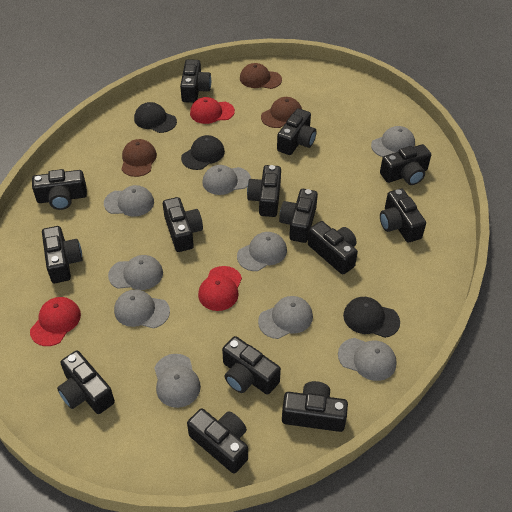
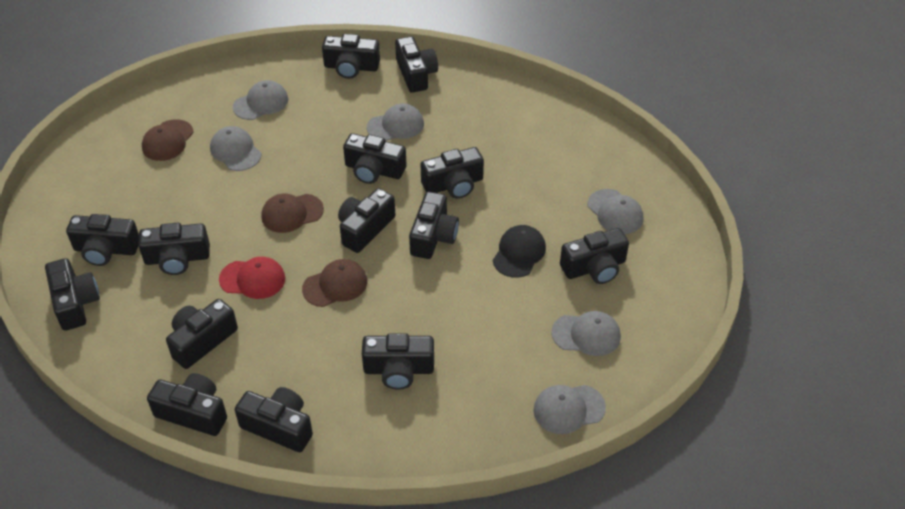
black cap: 3 -> 1
grey cap: 9 -> 6
red cap: 3 -> 1

